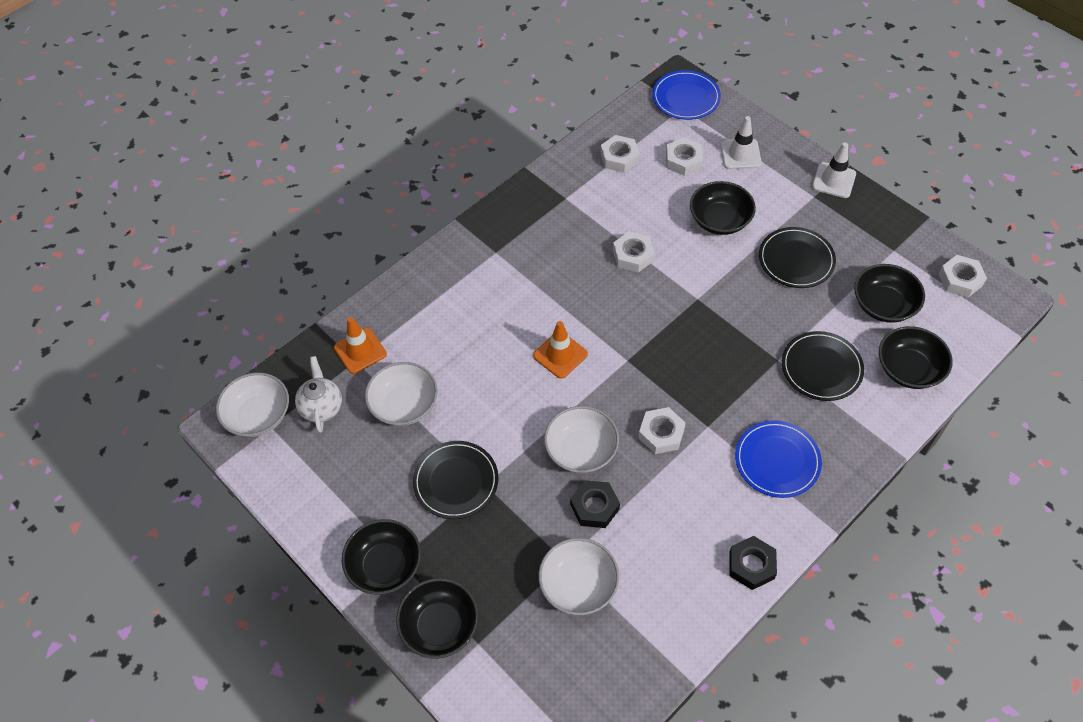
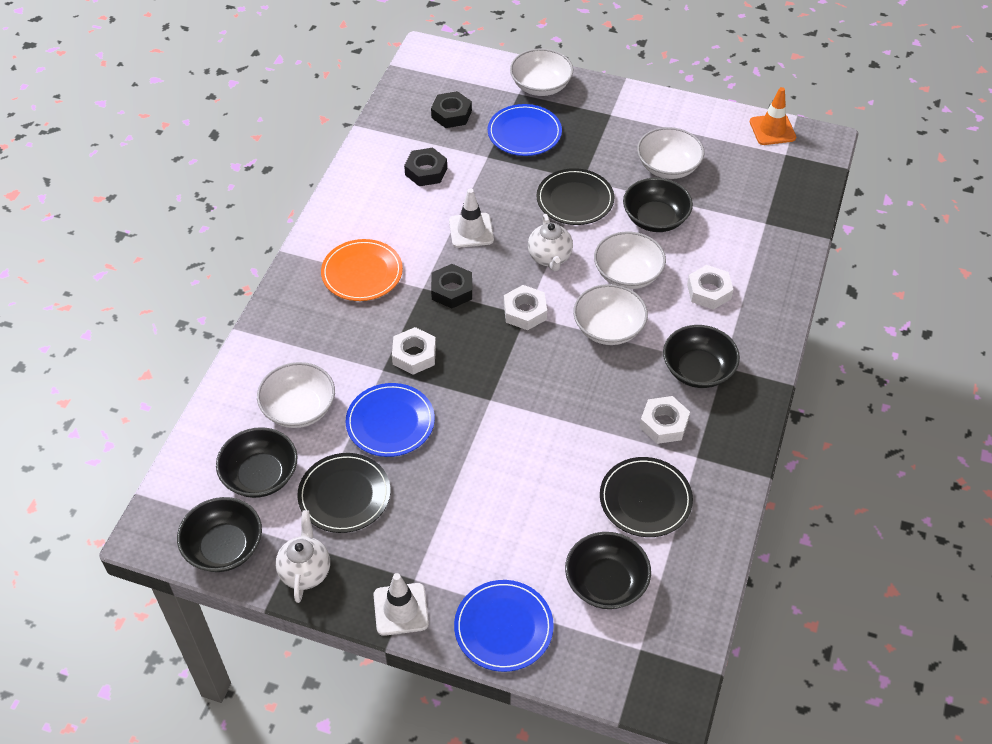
black nut: 2 -> 3
blue plate: 2 -> 3
orange plate: 0 -> 1
orange traffic cone: 2 -> 1
white bowl: 4 -> 5
white nut: 5 -> 4
white teapot: 1 -> 2

